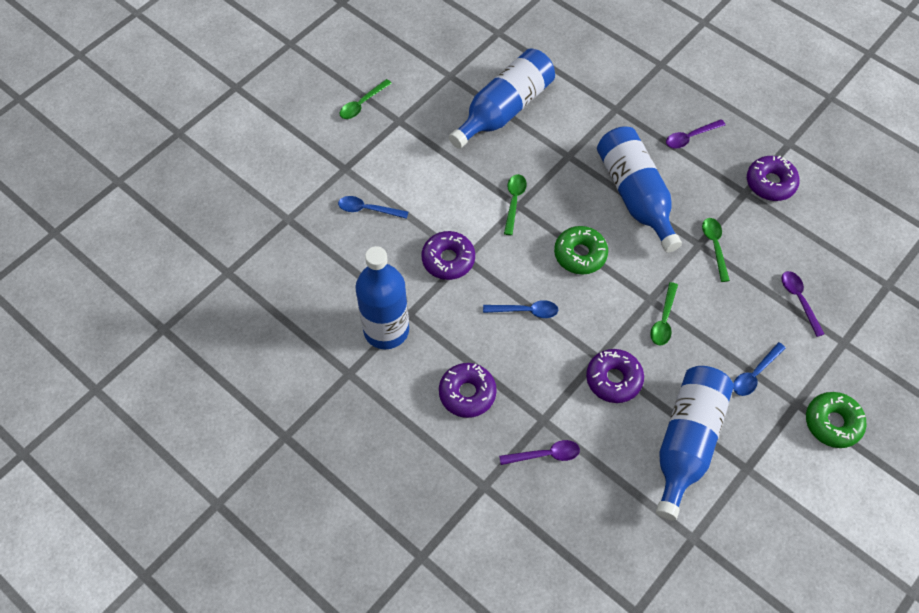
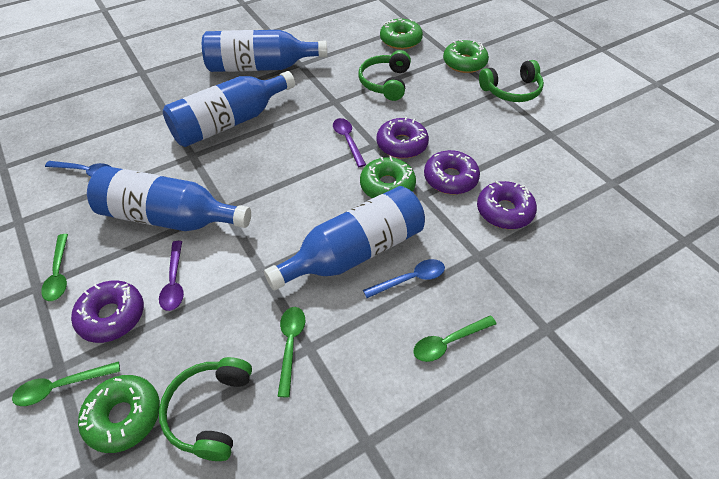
blue spoon: 3 -> 2
green donut: 2 -> 4
green headphones: 0 -> 3
purple spoon: 3 -> 2

